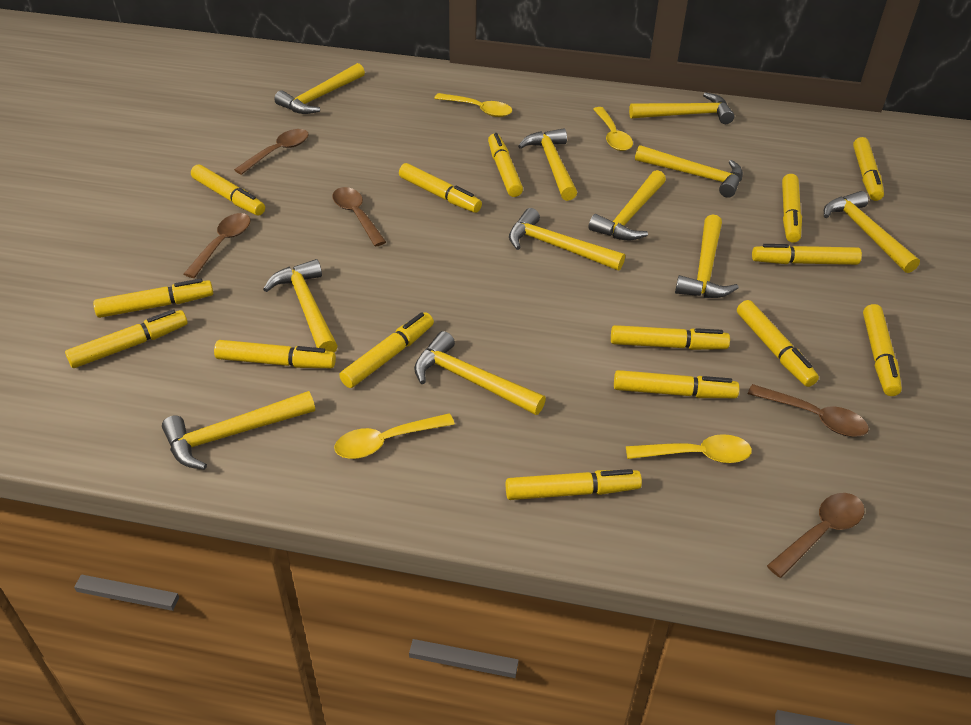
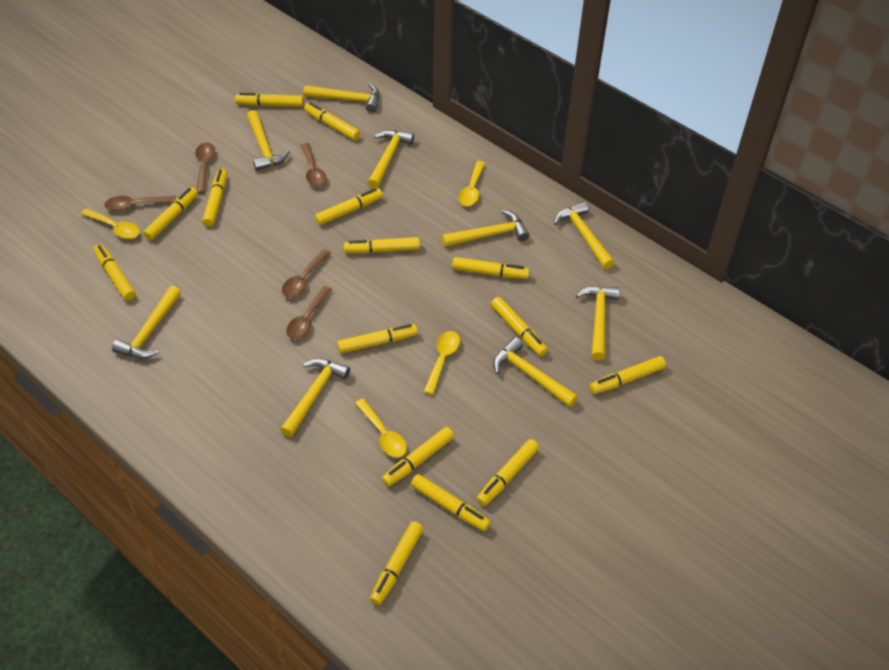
yellow hammer: 11 -> 9

